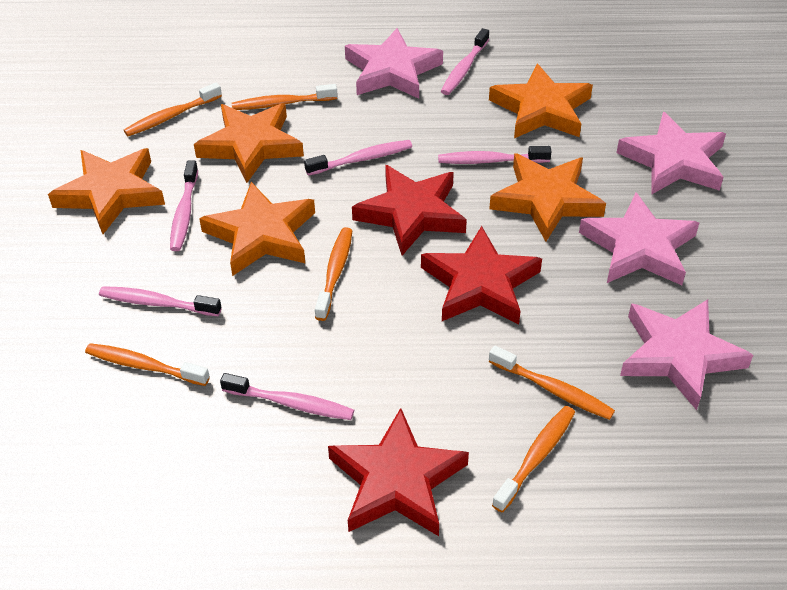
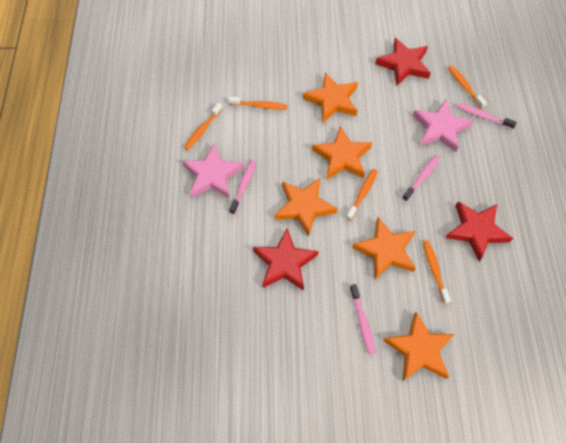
orange toothbrush: 6 -> 5
pink star: 4 -> 2
pink toothbrush: 6 -> 4

